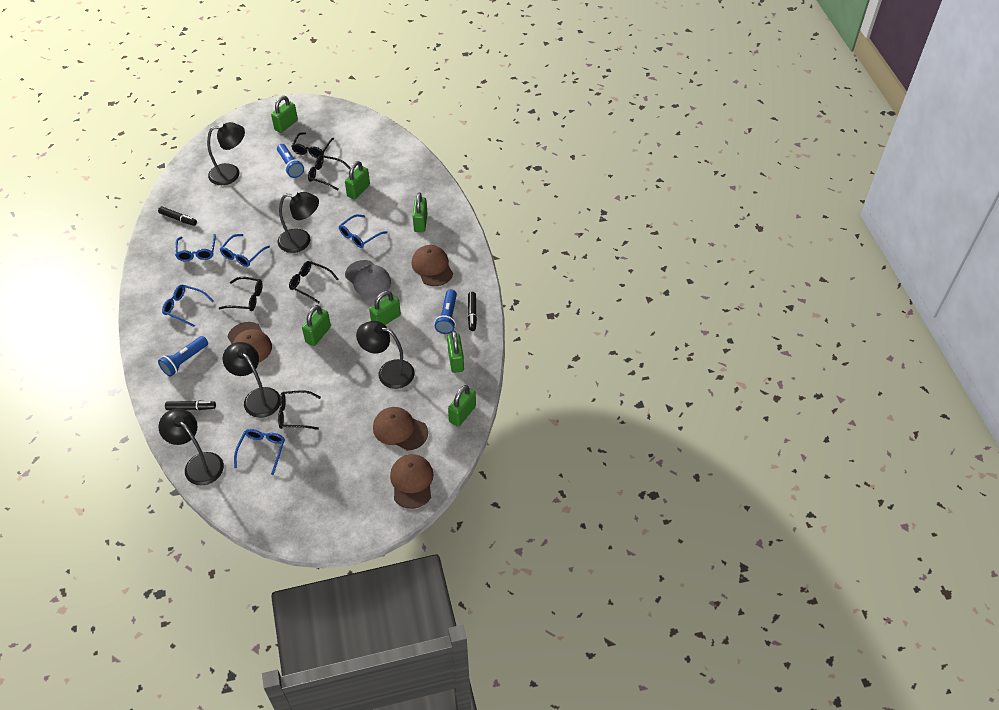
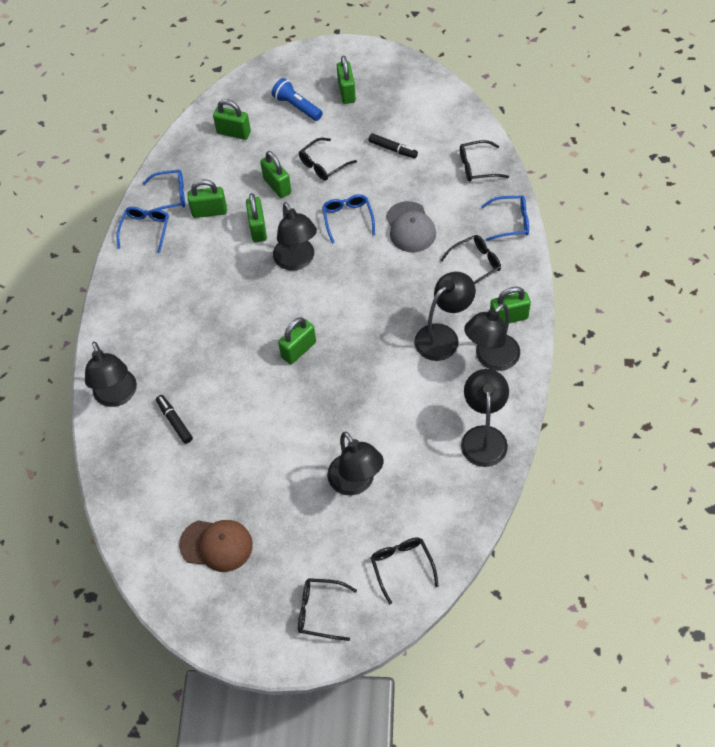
black lamp: 5 -> 6
black marker: 3 -> 2
blue flashlight: 3 -> 1
blue glasses: 5 -> 4
brown cap: 4 -> 1

